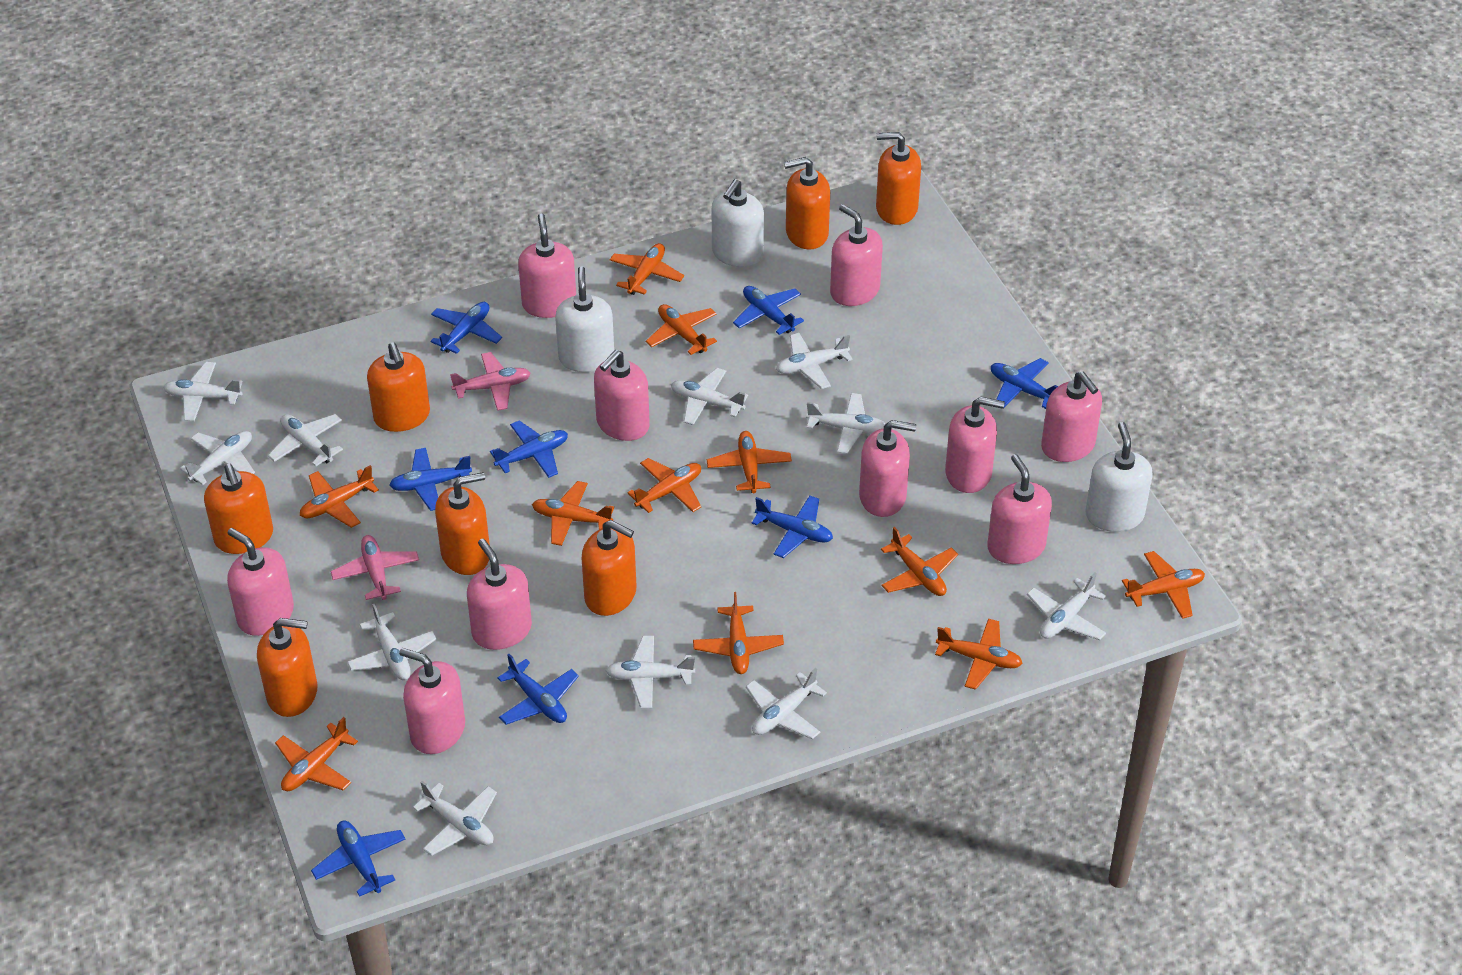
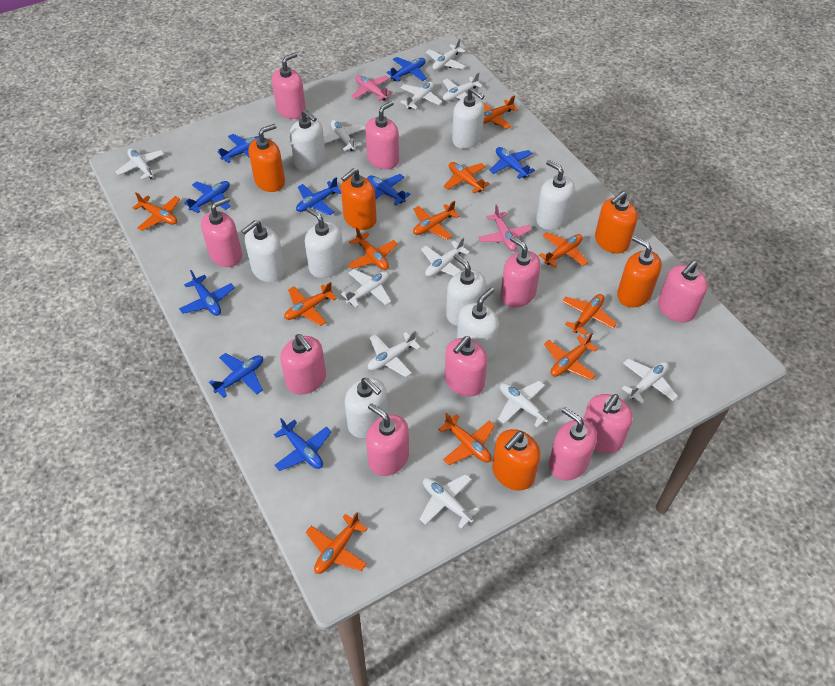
blue plane: 8 -> 9
orange soap dispenser: 7 -> 5
white soap dispenser: 3 -> 8

